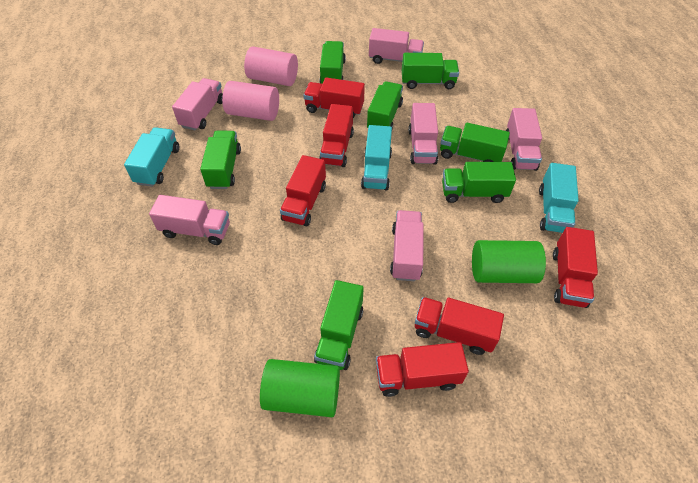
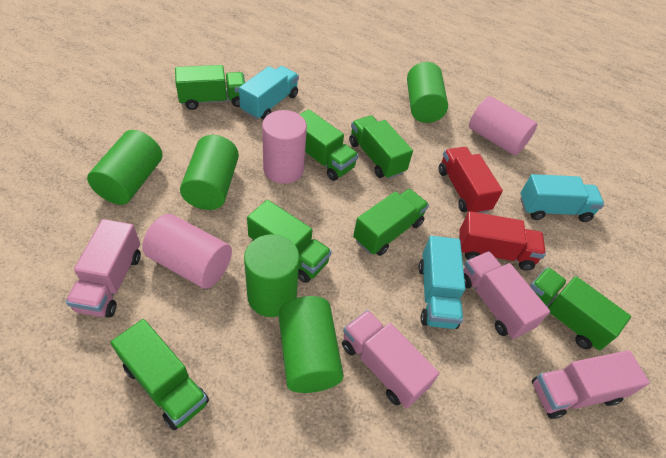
green cylinder: 2 -> 5
pink cylinder: 2 -> 3
pink truck: 6 -> 4
red truck: 6 -> 2

